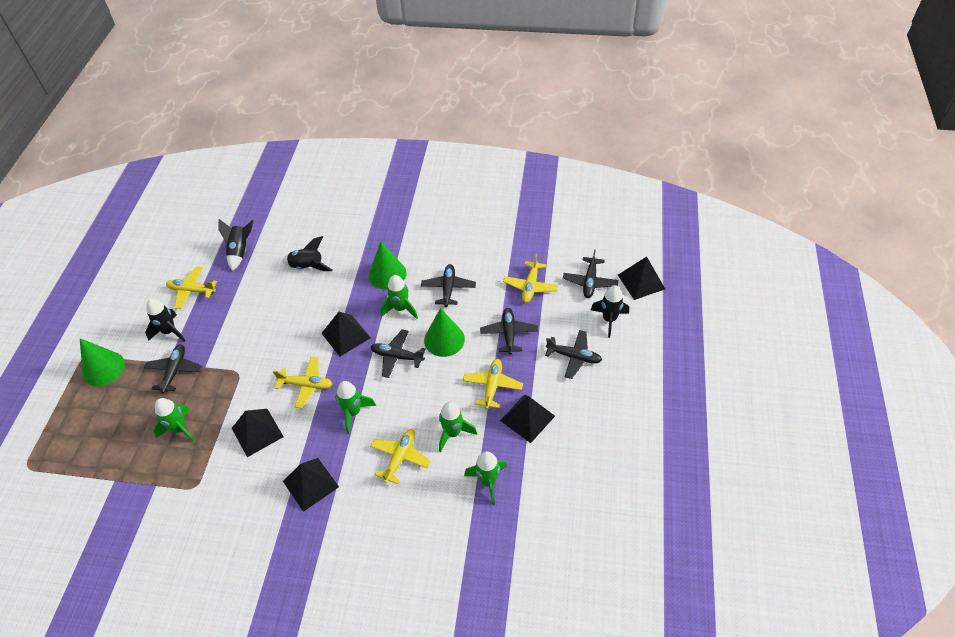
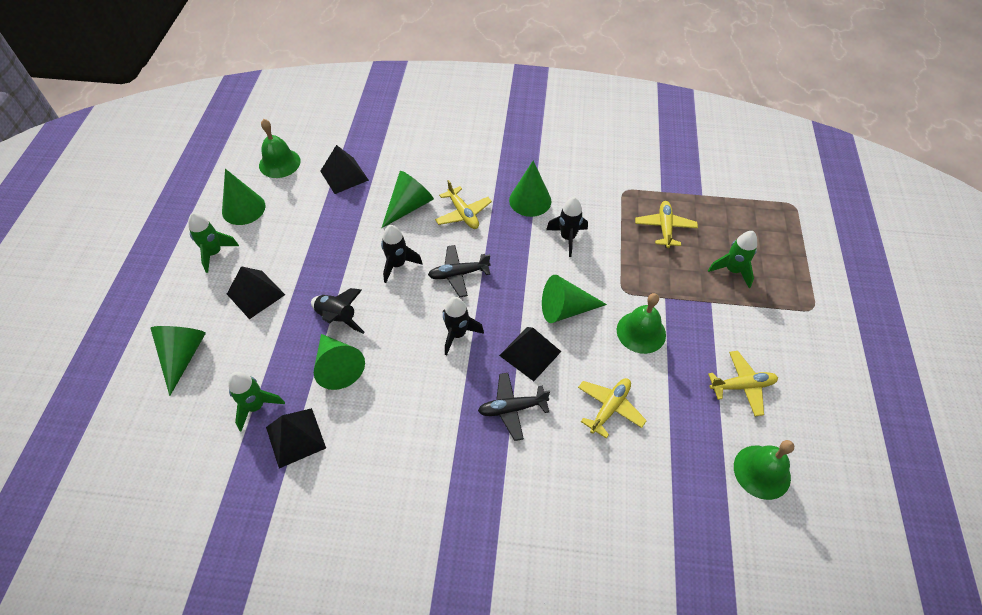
black plane: 6 -> 2
black pyramid: 5 -> 4
green bell: 0 -> 3
green cone: 3 -> 6
green rocket: 5 -> 3
yellow plane: 5 -> 4

